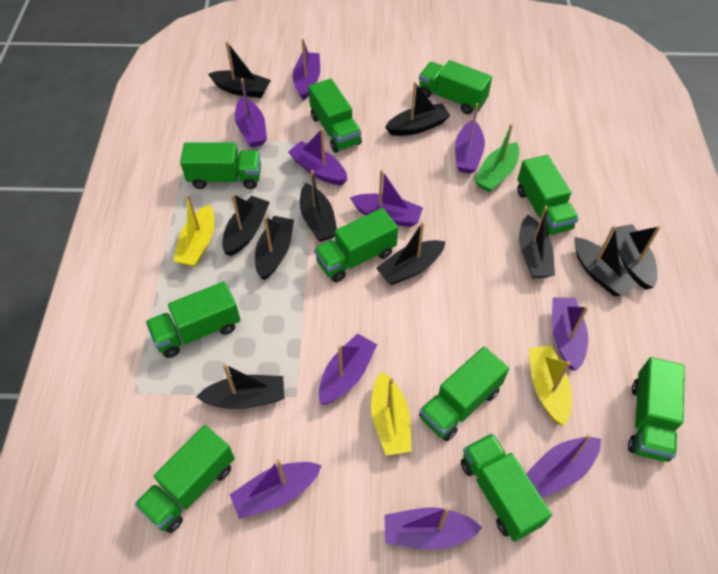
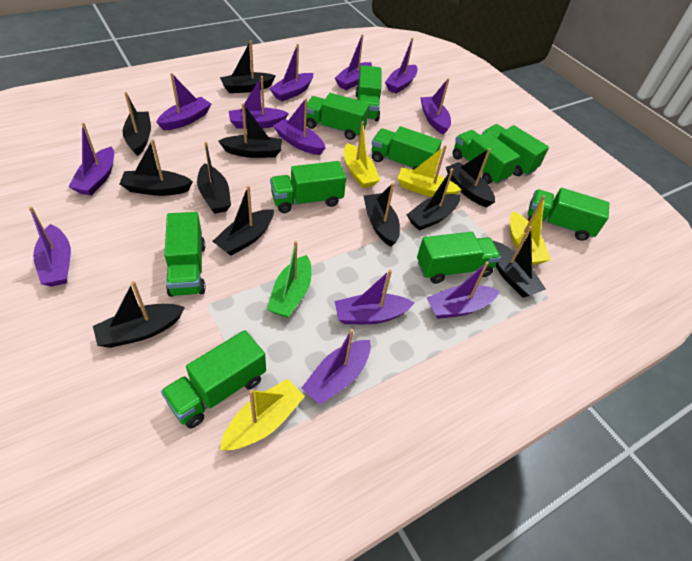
black boat: 10 -> 11
purple boat: 10 -> 12
yellow boat: 3 -> 4

